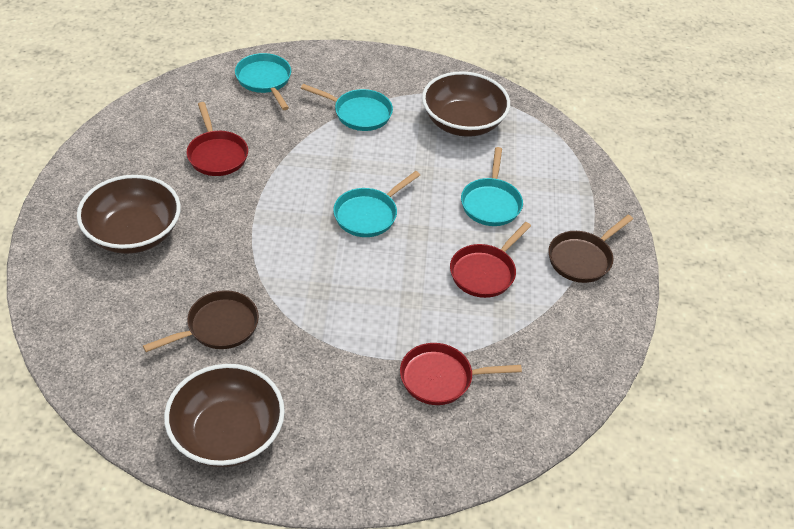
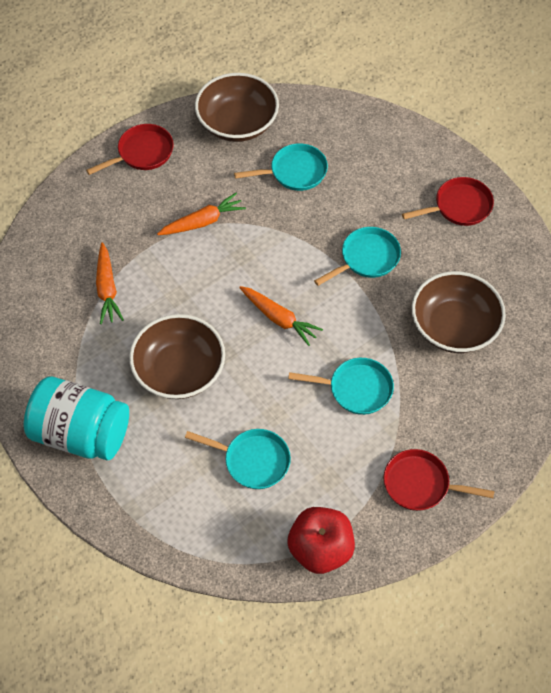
brown pan: 2 -> 0
orange carrot: 0 -> 3
red apple: 0 -> 1
turquoise jar: 0 -> 1

